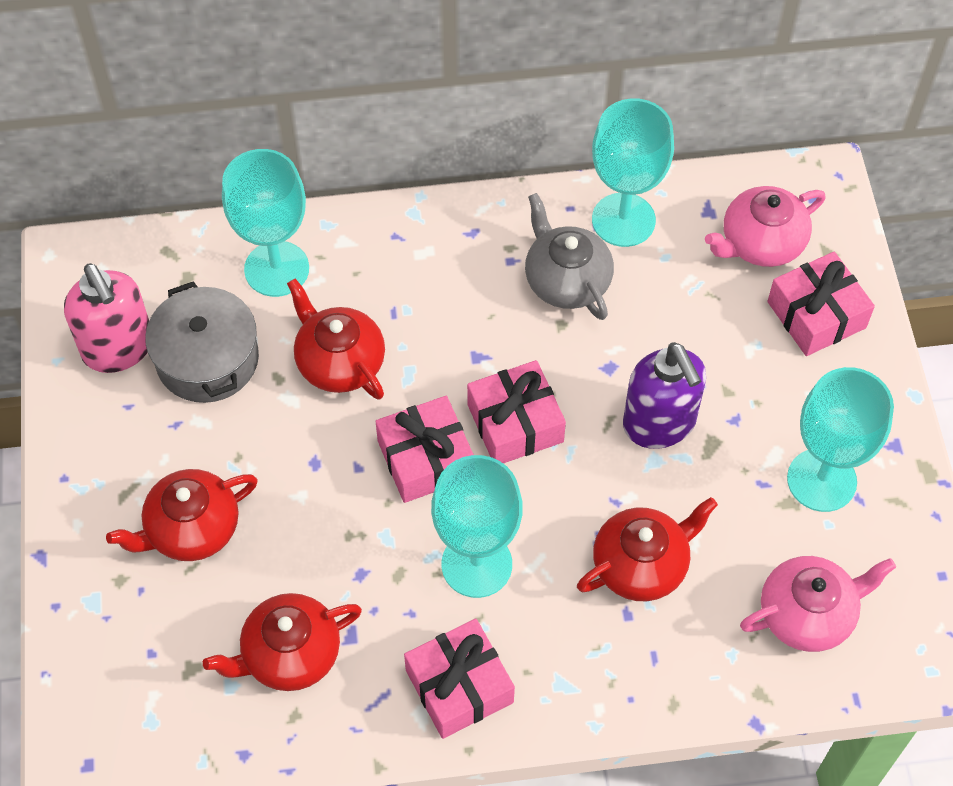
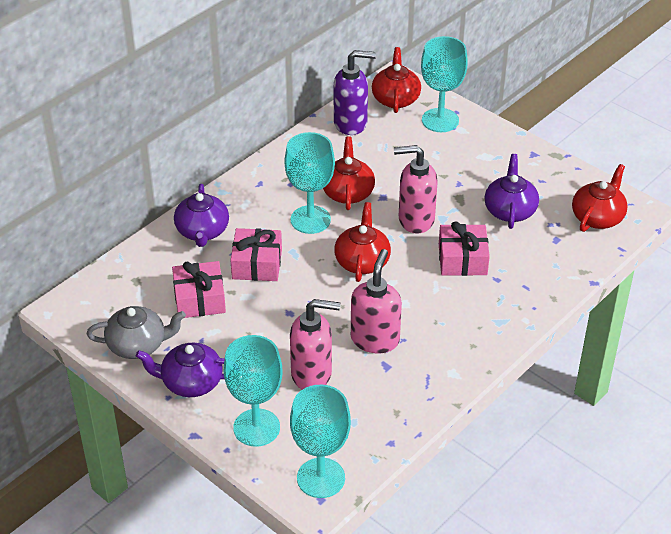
grey pot: 1 -> 0
pink gift: 4 -> 3
pink soap dispenser: 1 -> 3
pink teapot: 2 -> 0
purple teapot: 0 -> 3

